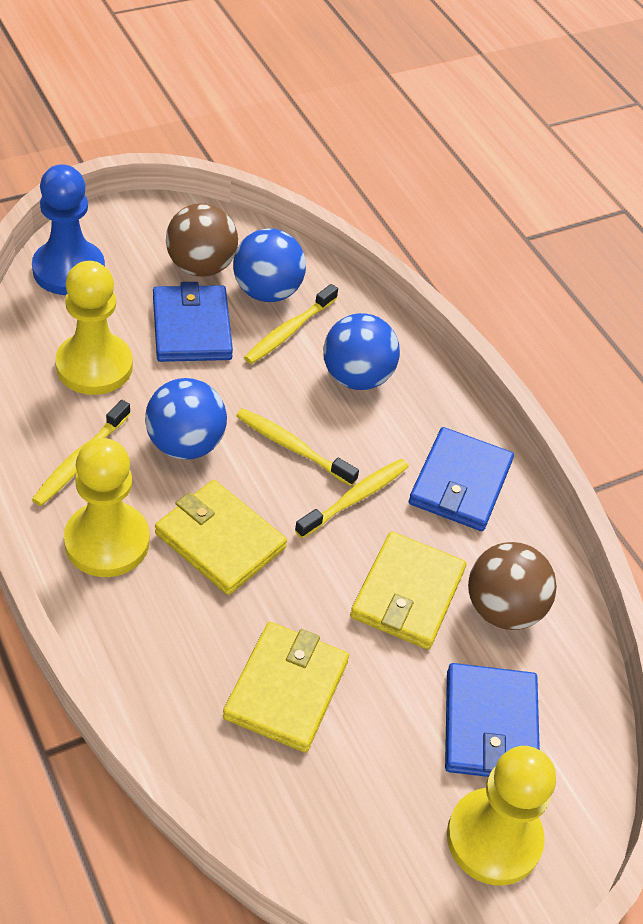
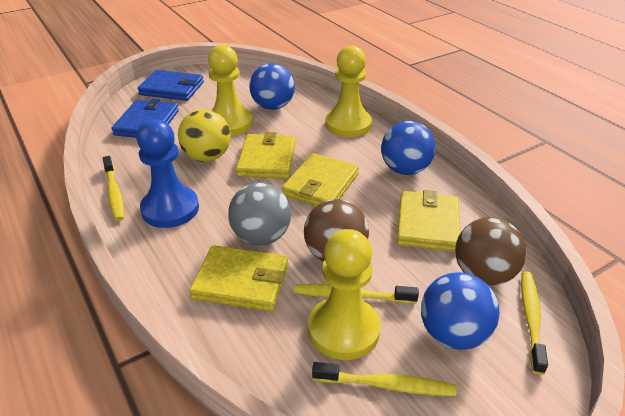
blue wallet: 3 -> 2
grey ball: 0 -> 1
yellow ball: 0 -> 1
yellow wallet: 3 -> 4

